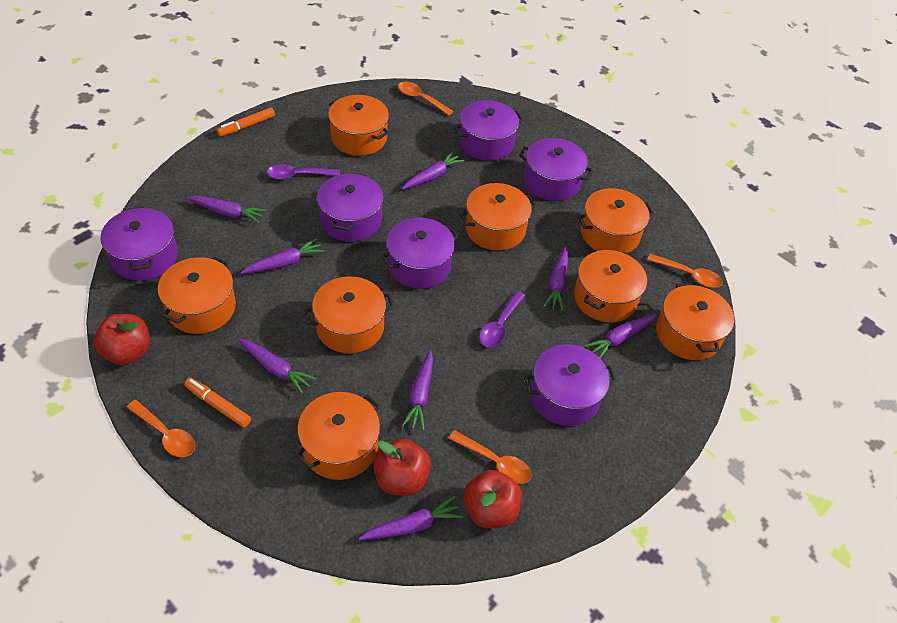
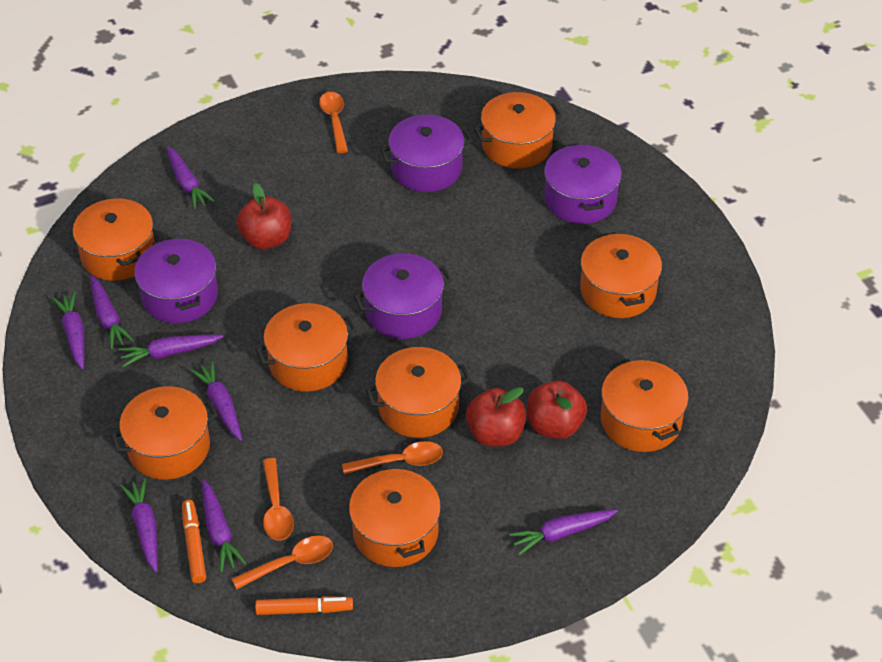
purple pot: 6 -> 4
purple spoon: 2 -> 0

